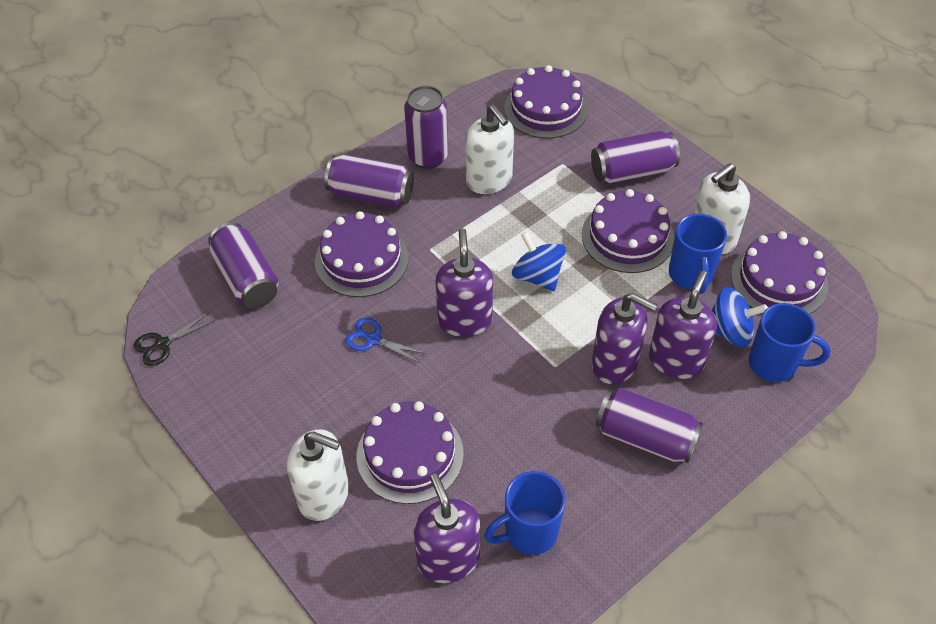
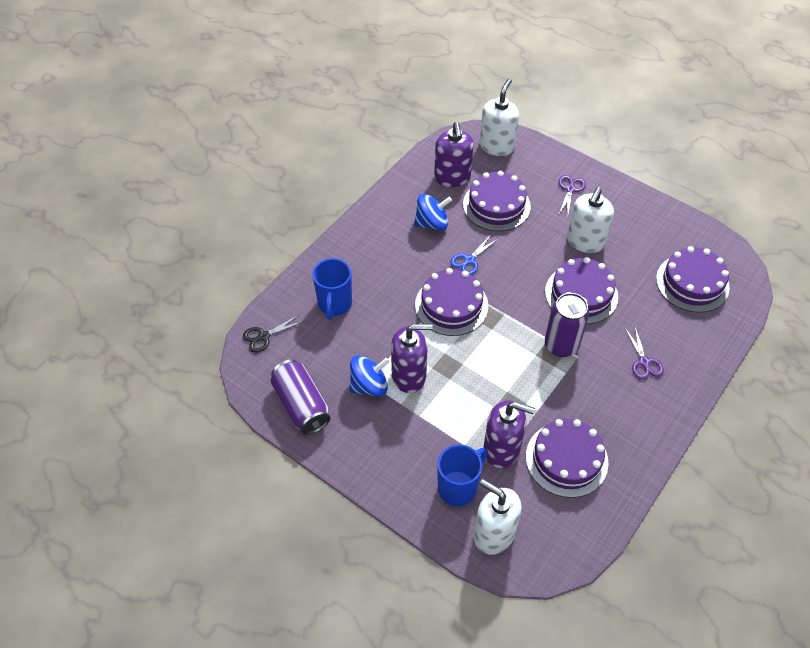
blue mug: 3 -> 2
purple can: 5 -> 2
purple scissors: 0 -> 2
purple soap dispenser: 4 -> 3

